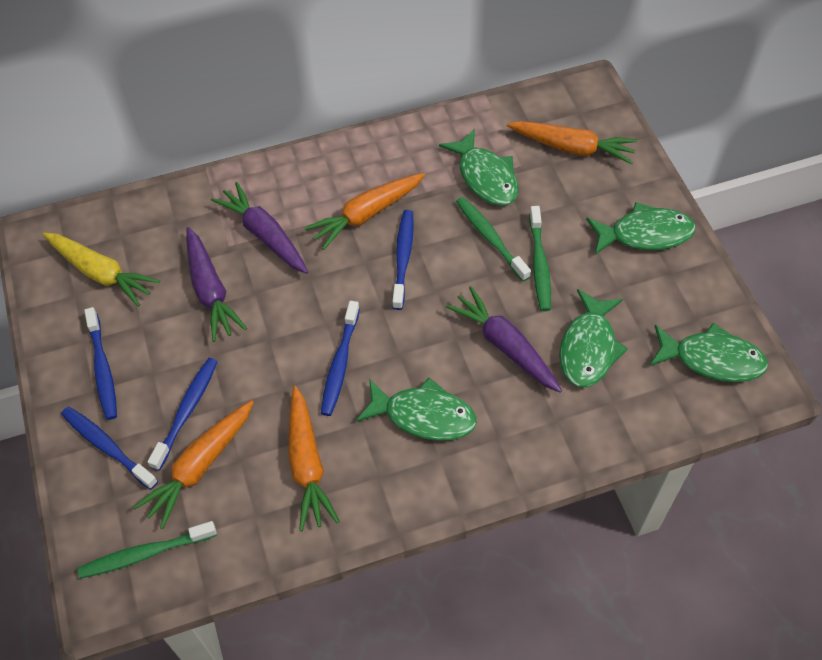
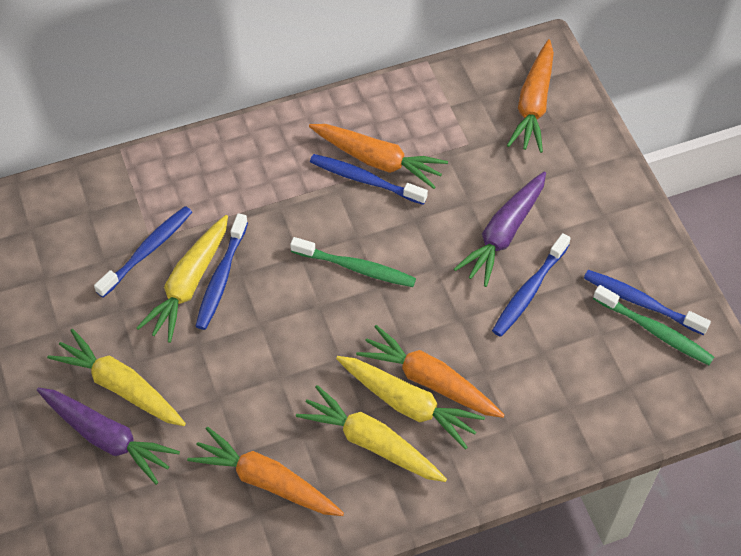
green fish: 5 -> 0
green toothbrush: 3 -> 2
purple carrot: 3 -> 2
yellow carrot: 1 -> 4

